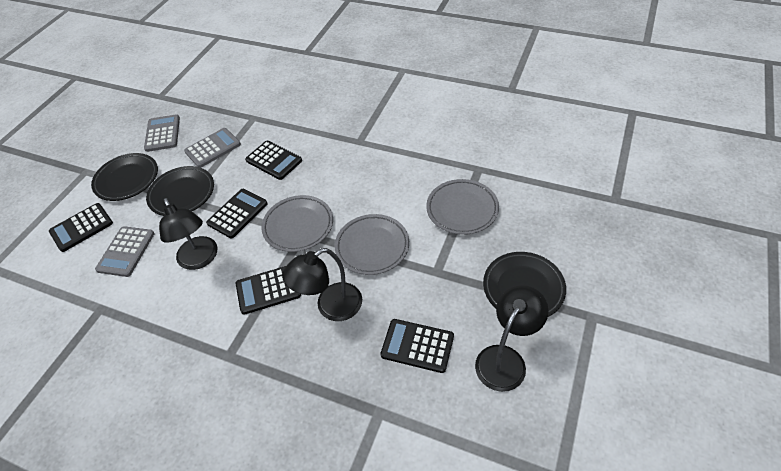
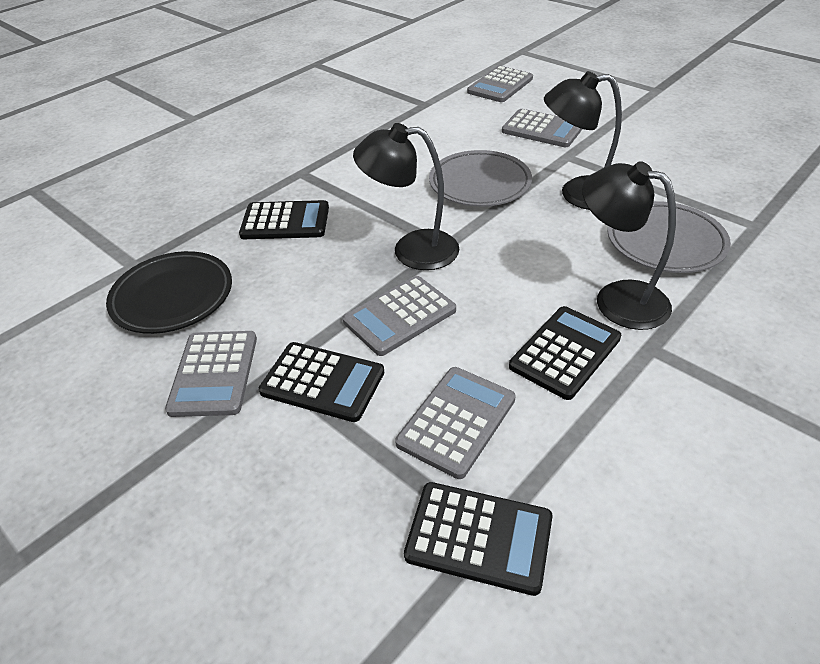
black calculator: 5 -> 4
black plate: 3 -> 1
grey calculator: 3 -> 5
grey plate: 3 -> 2

